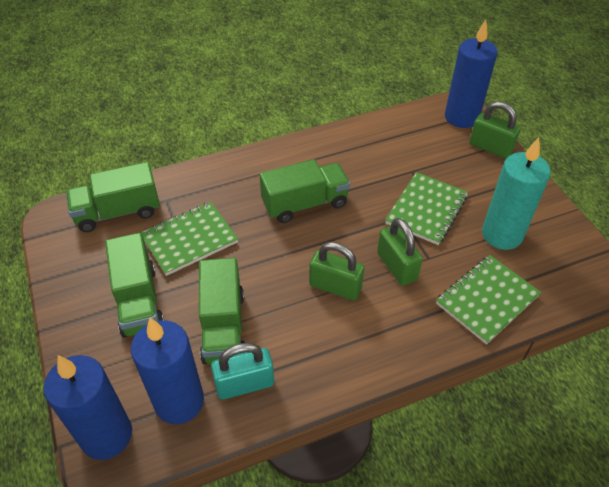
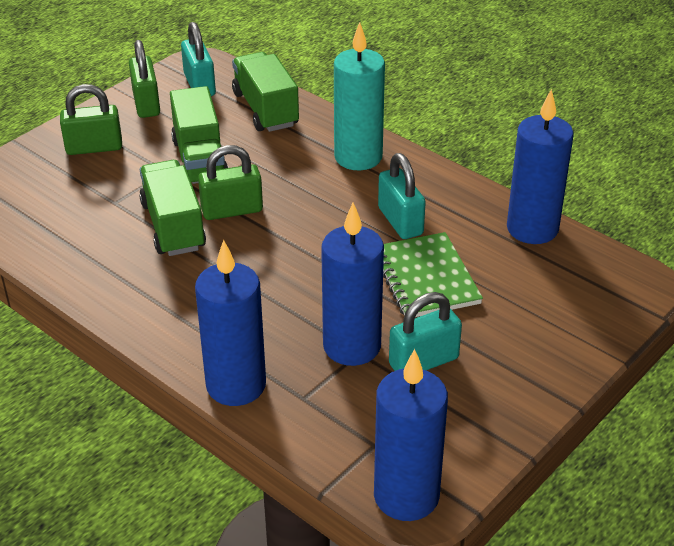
blue candle: 3 -> 4
green notebook: 3 -> 1
green truck: 4 -> 3
turquoise padlock: 1 -> 3

